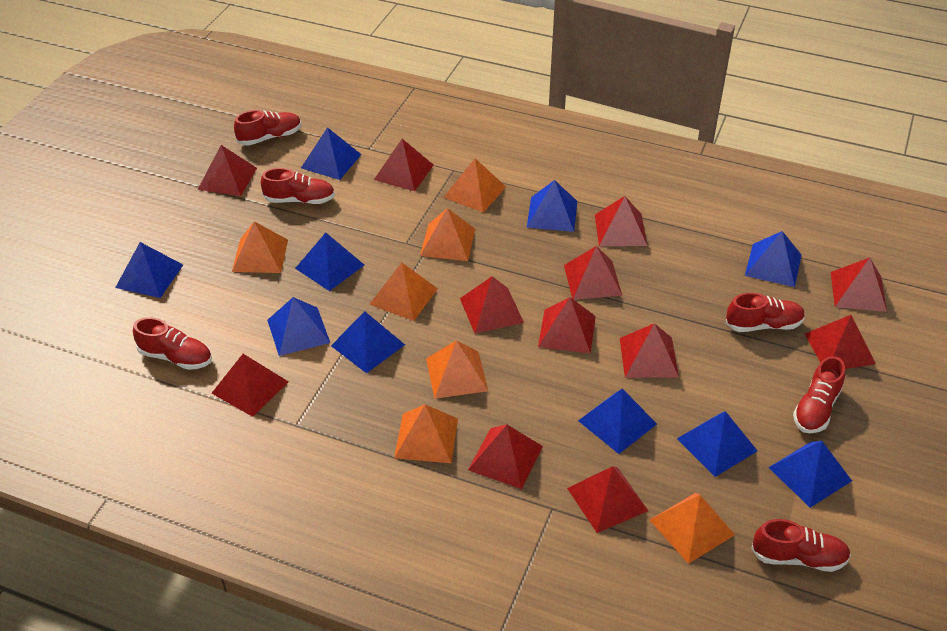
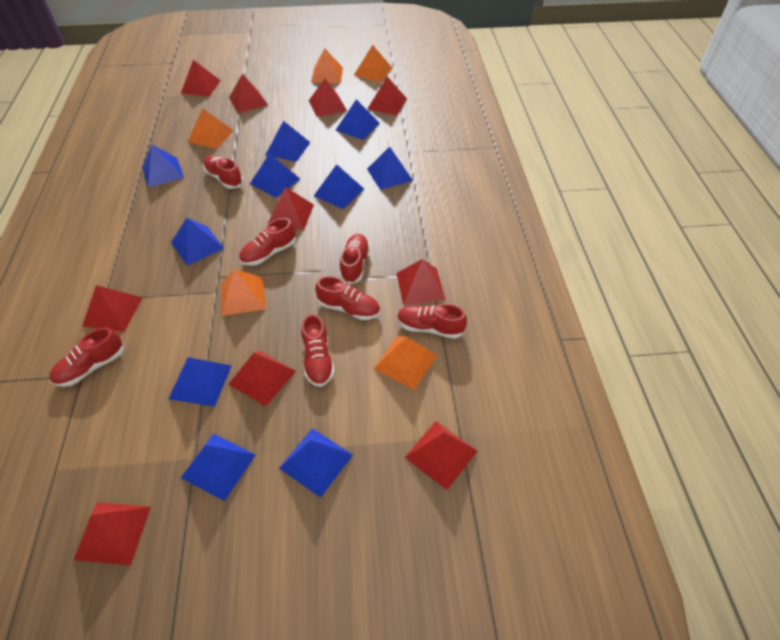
orange pyramid: 7 -> 5
red pyramid: 12 -> 10
red shoe: 6 -> 7

